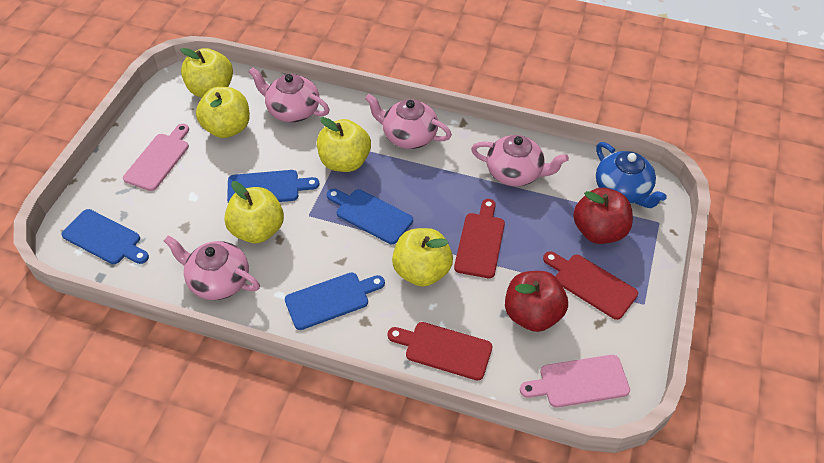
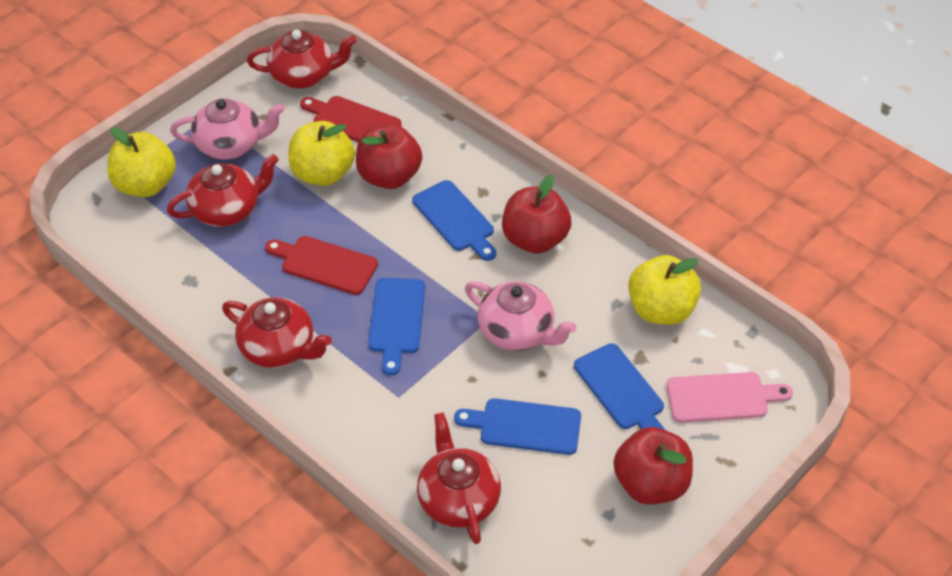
blue teapot: 1 -> 0
pink cutting board: 2 -> 1
pink teapot: 4 -> 2
red apple: 2 -> 3
red cutting board: 3 -> 2
red teapot: 0 -> 4
yellow apple: 5 -> 3

